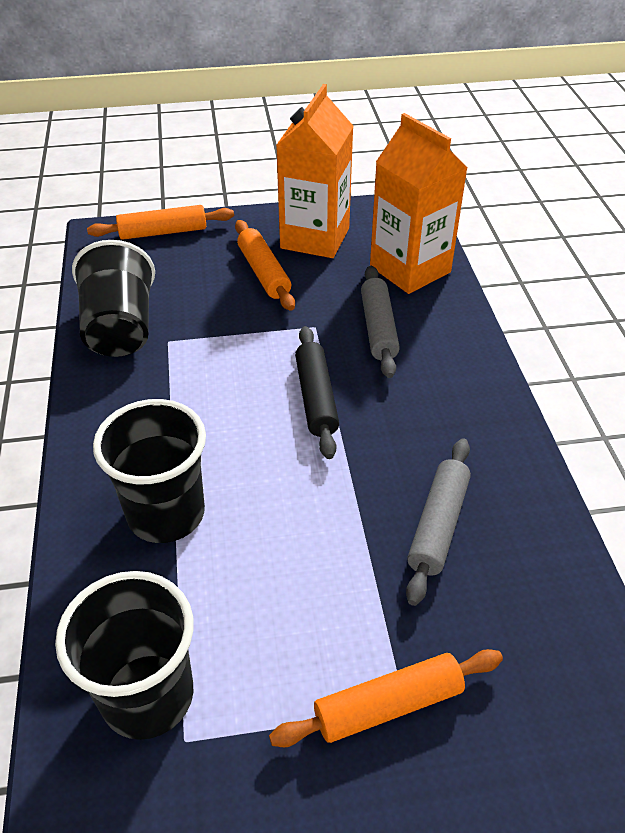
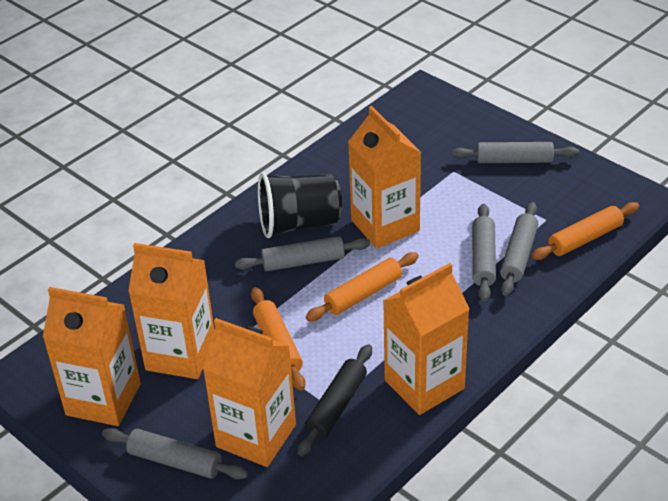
black cup: 3 -> 1
grey rolling pin: 2 -> 5
orange carton: 2 -> 5

